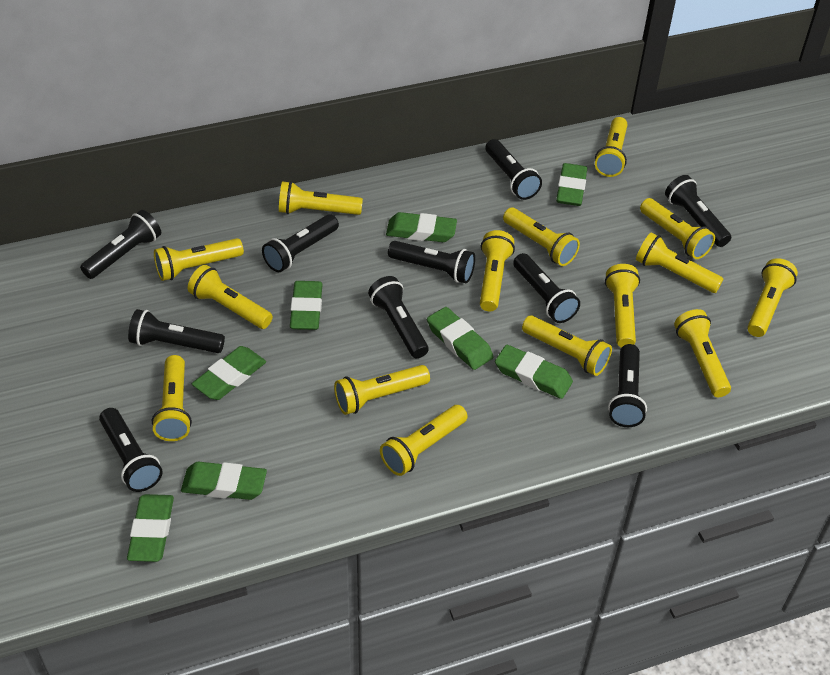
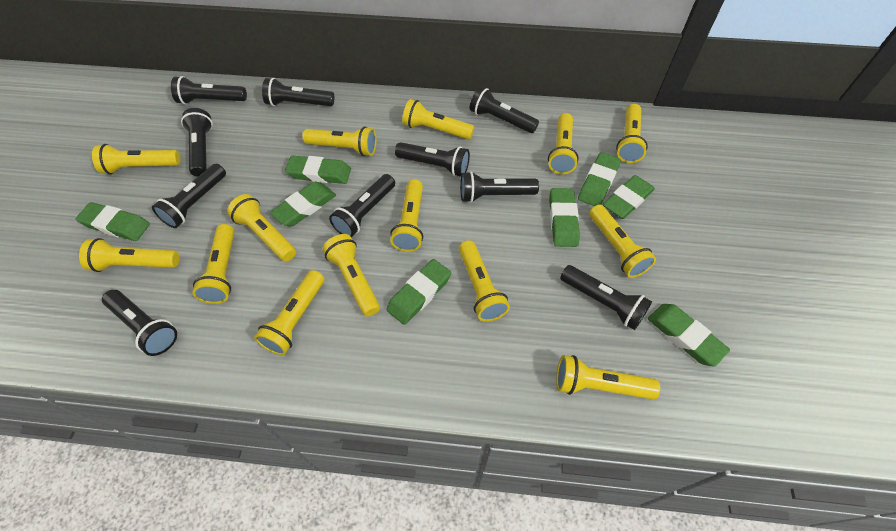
yellow flashlight: 15 -> 14

